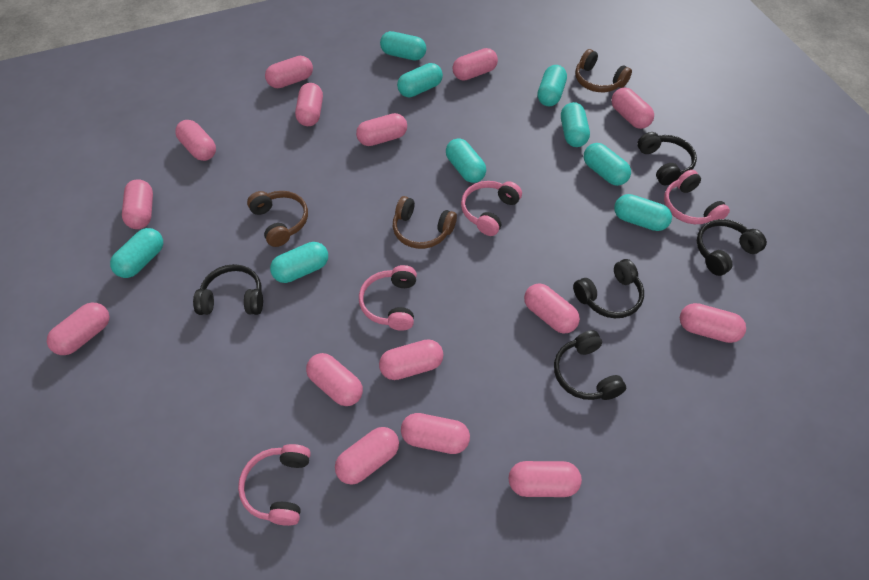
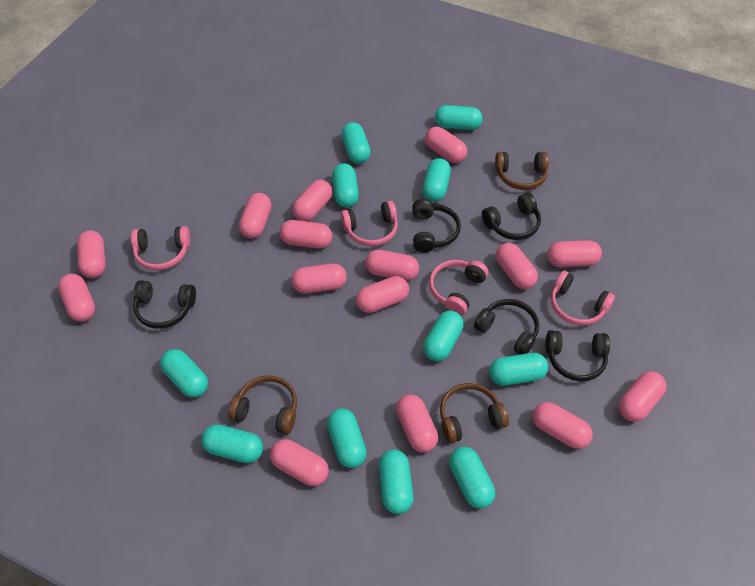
turquoise capsule: 9 -> 11

